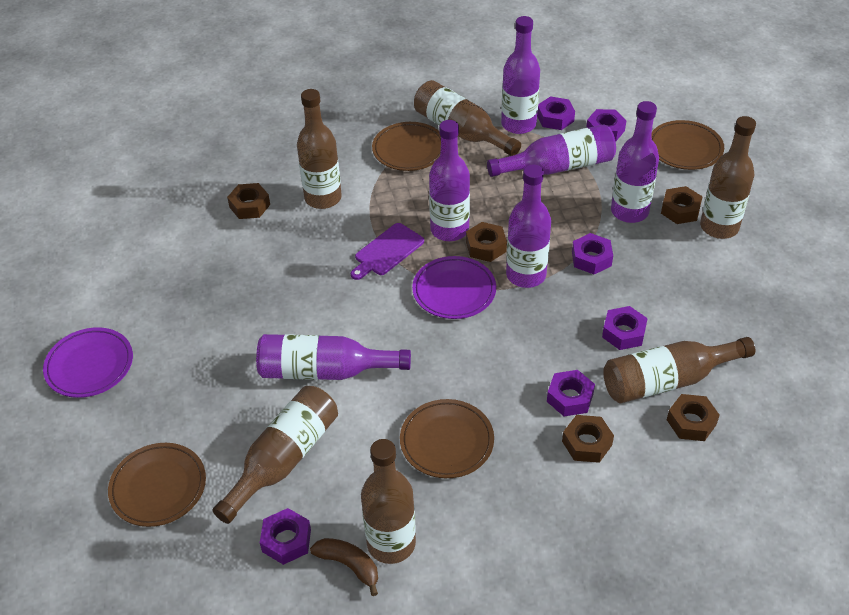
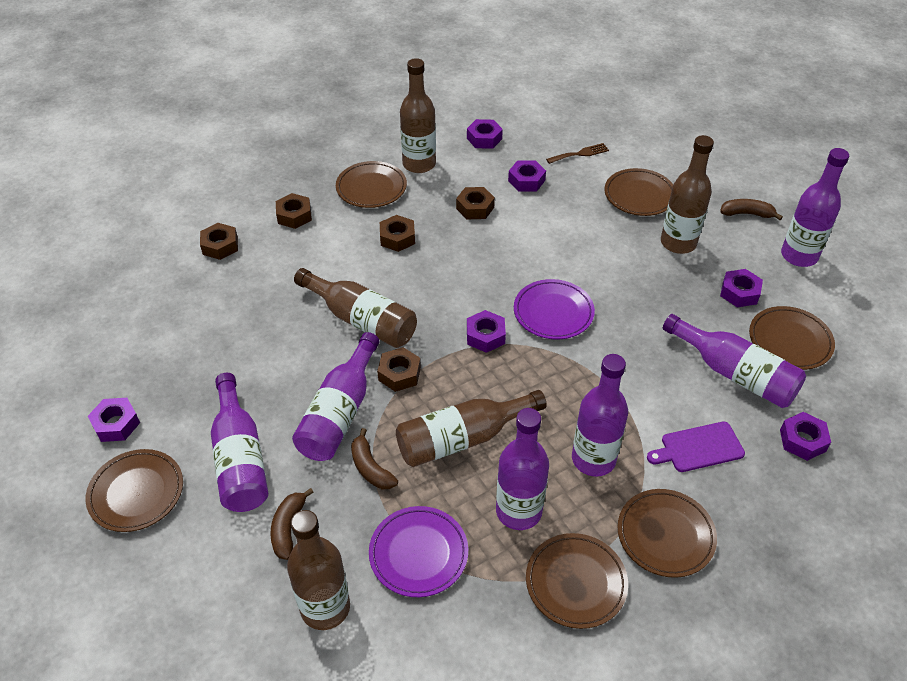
brown banana: 1 -> 3
brown bottle: 6 -> 5
brown fork: 0 -> 1
brown plate: 4 -> 6

